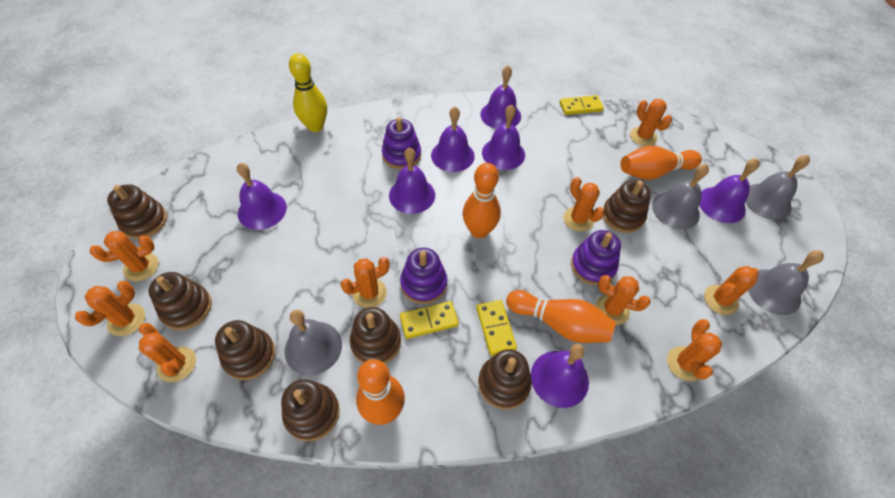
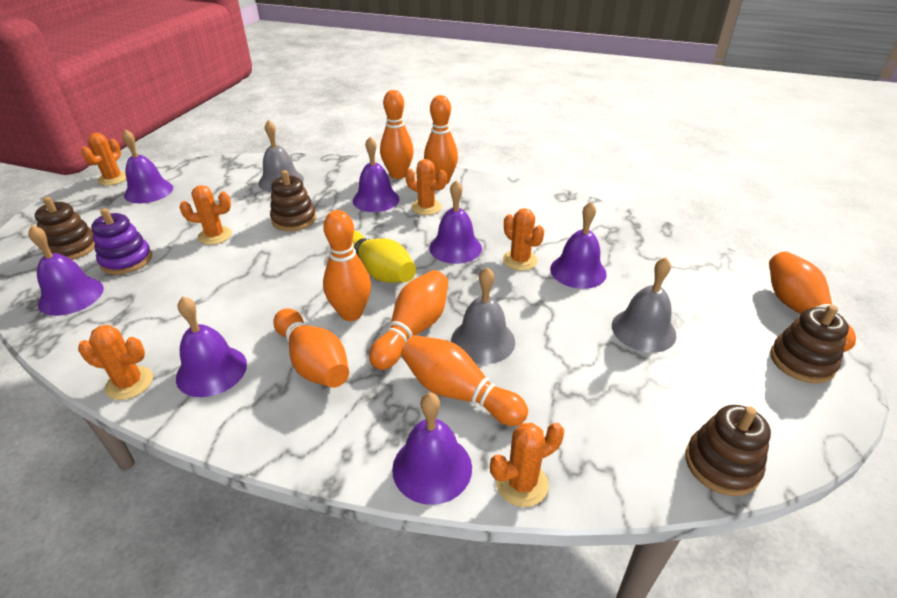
brown stacking toy: 7 -> 4
grey bell: 4 -> 3
orange bowling pin: 4 -> 7
orange cactus: 9 -> 6
purple stacking toy: 3 -> 1
yellow domino: 3 -> 0

